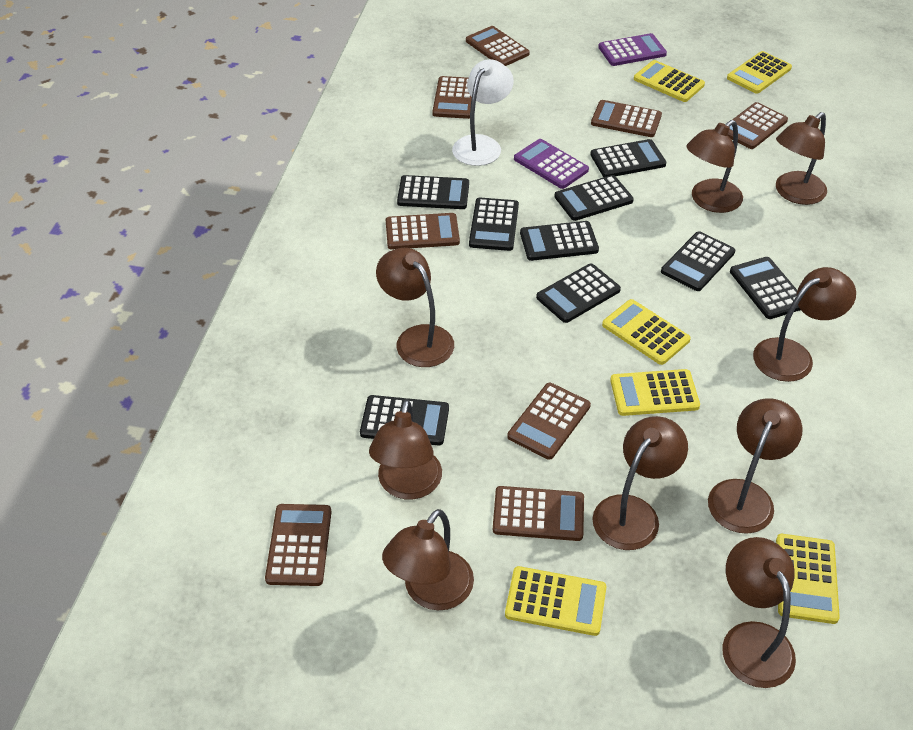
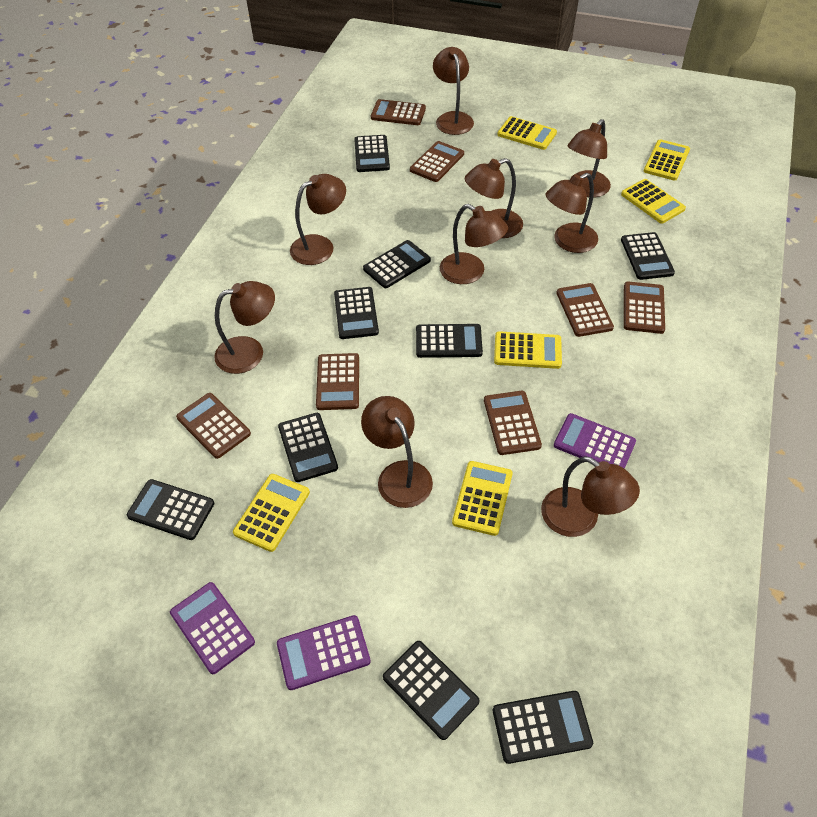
brown calculator: 8 -> 7
purple calculator: 2 -> 3
white lamp: 1 -> 0

